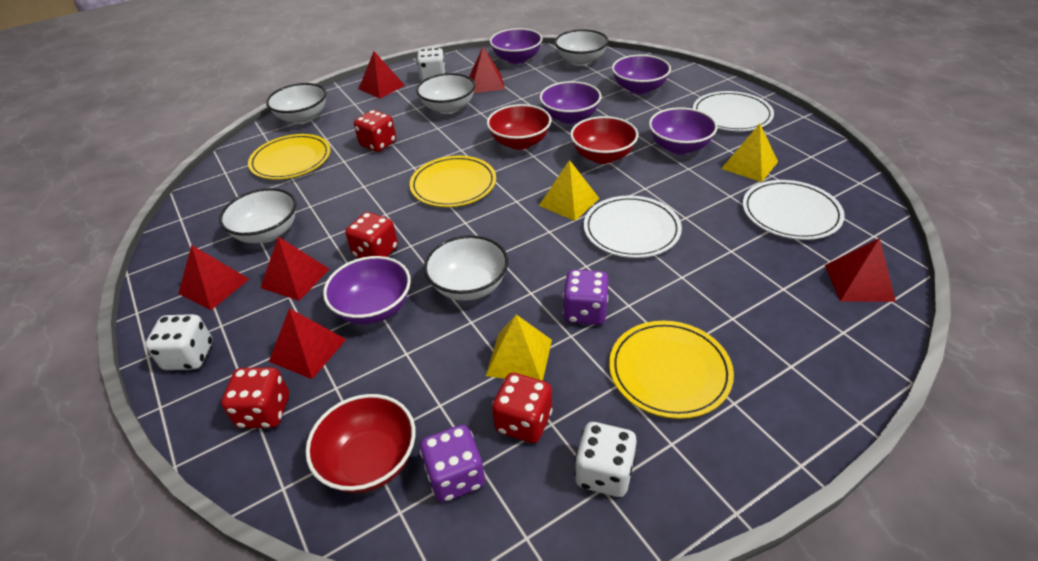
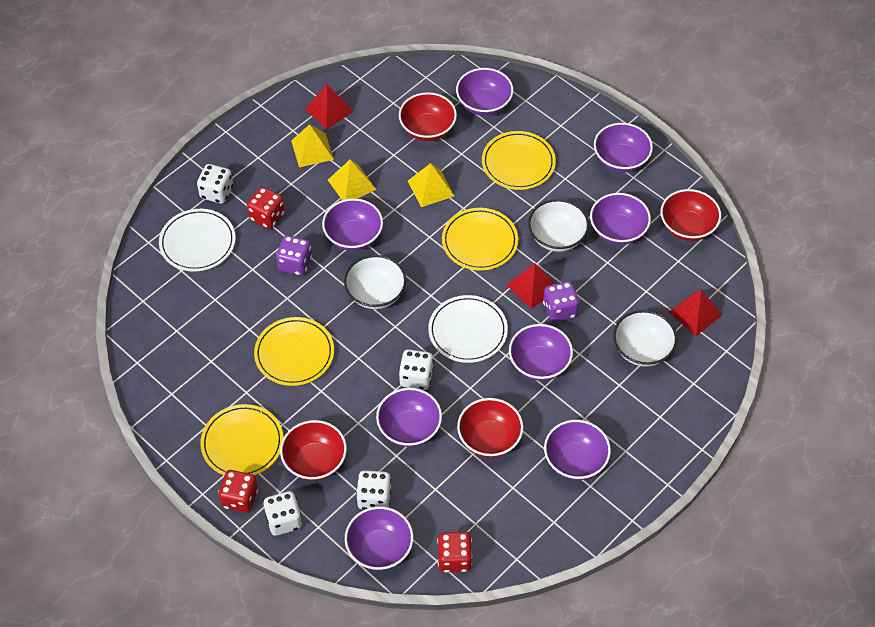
purple bowl: 5 -> 8
red bowl: 3 -> 4
red dice: 4 -> 3
red pyramid: 6 -> 3
white bowl: 5 -> 3
white dice: 3 -> 4
white plate: 3 -> 2
yellow plate: 3 -> 4

